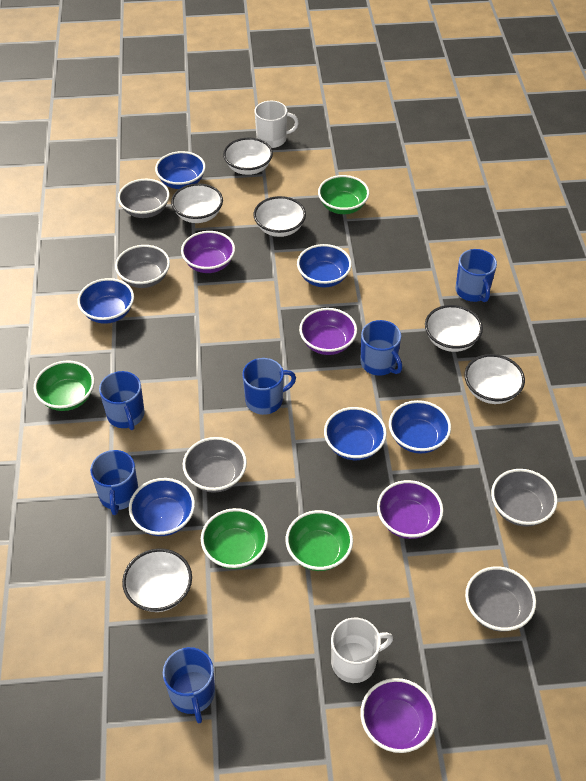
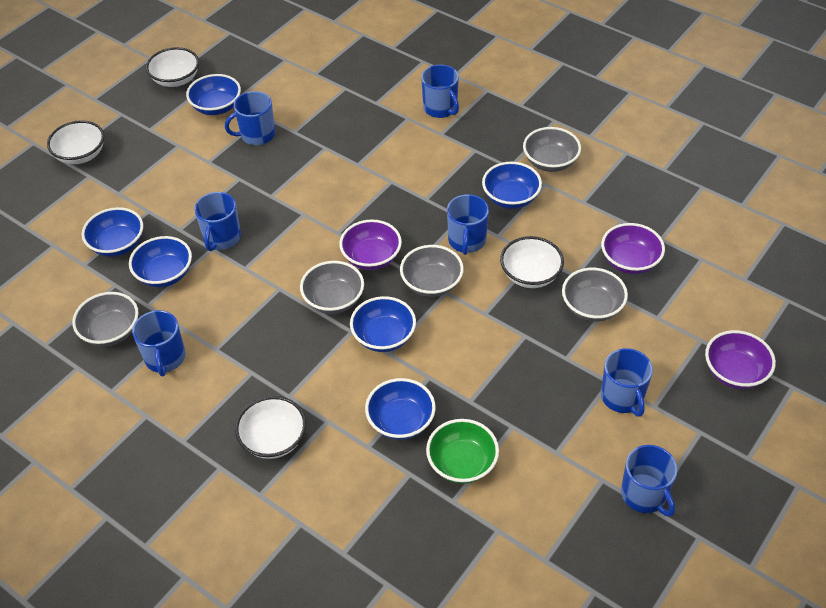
blue mug: 6 -> 7
green bowl: 4 -> 1
purple bowl: 4 -> 3
white bowl: 6 -> 4
white mug: 2 -> 0

